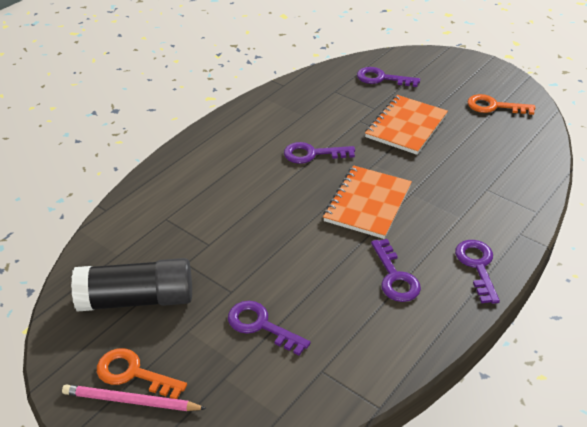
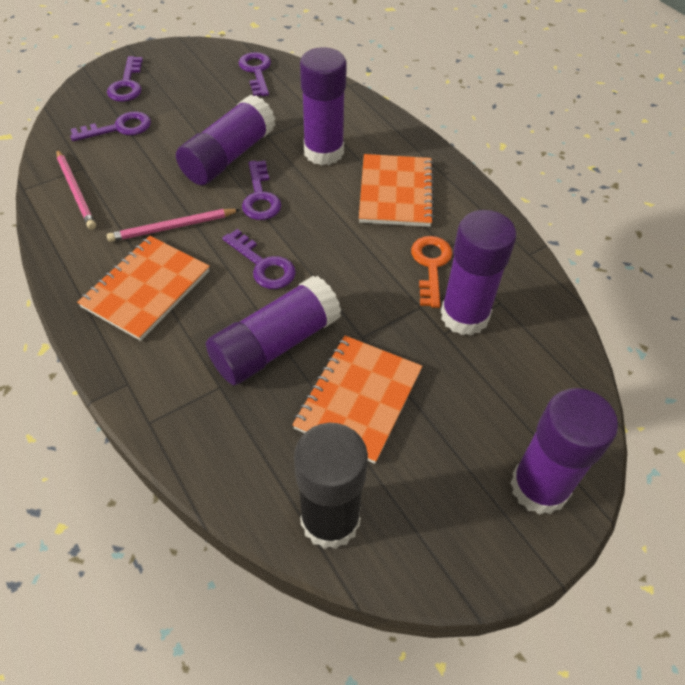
orange key: 2 -> 1
orange notebook: 2 -> 3
pink pencil: 1 -> 2
purple glue stick: 0 -> 5

